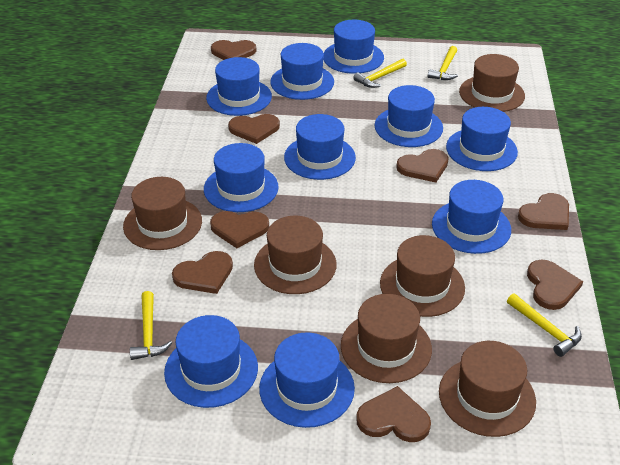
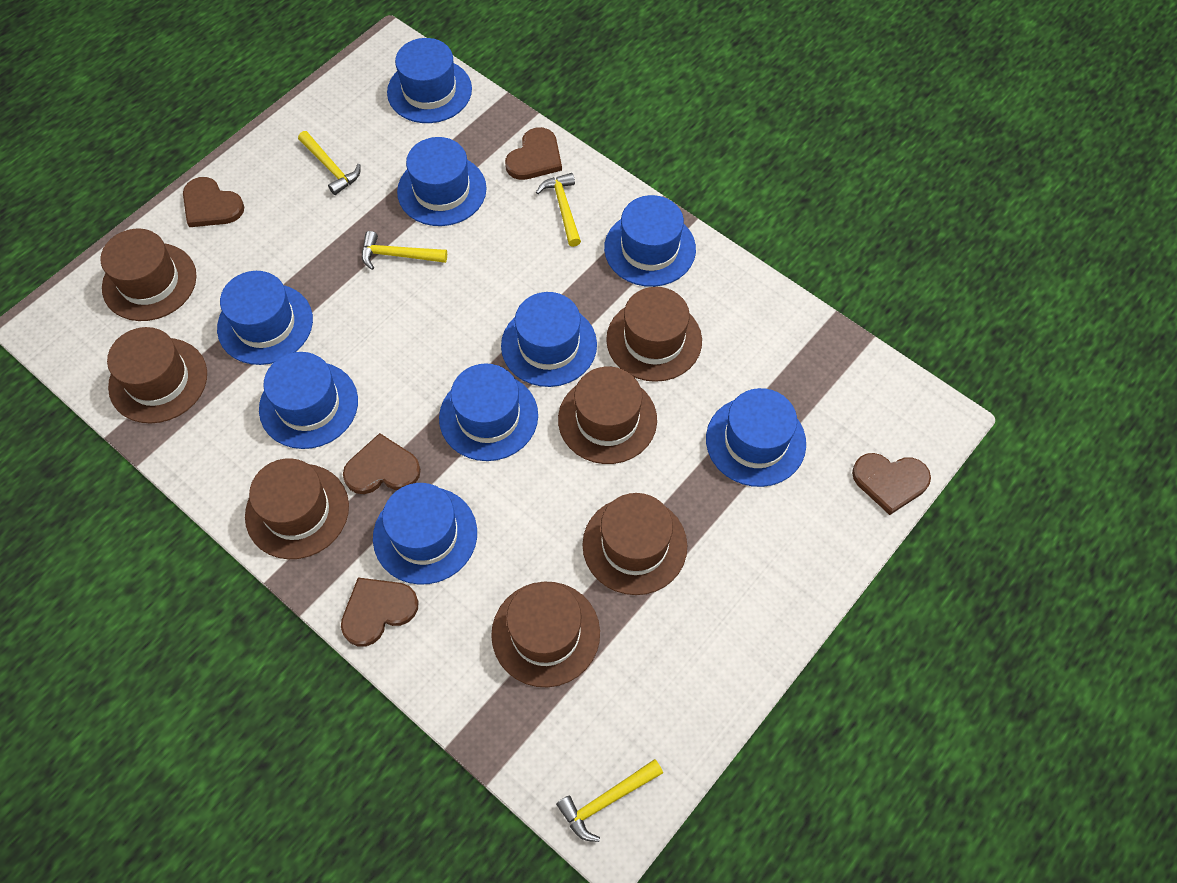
blue hat: 10 -> 9
brown hat: 6 -> 7
brown heart: 8 -> 5

